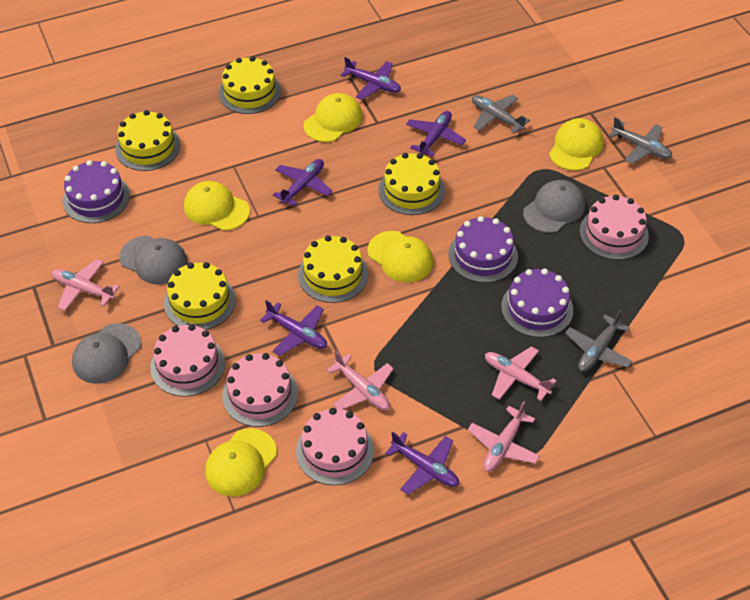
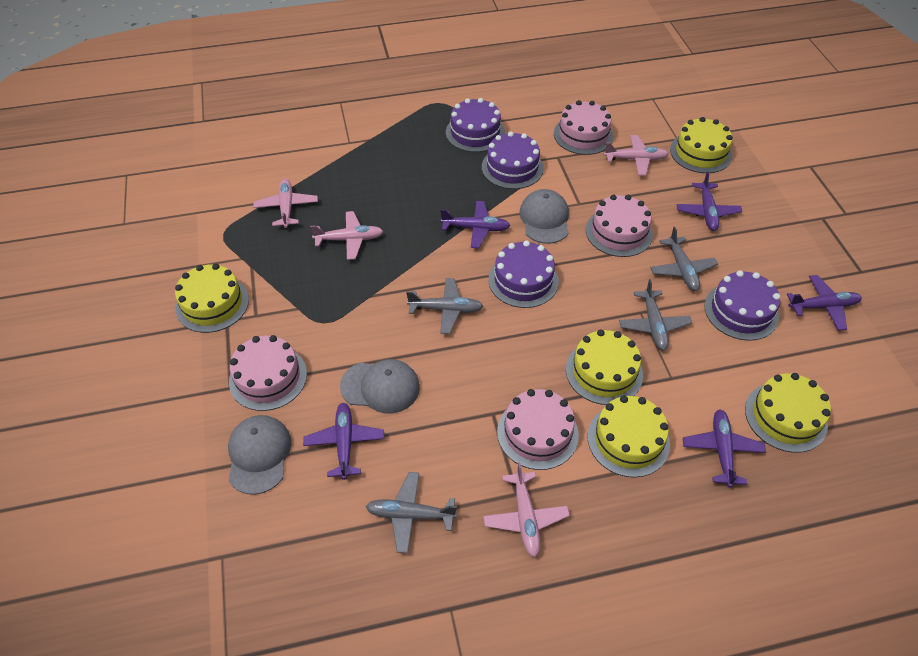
grey plane: 3 -> 4
purple cake: 3 -> 4
yellow cap: 5 -> 0

